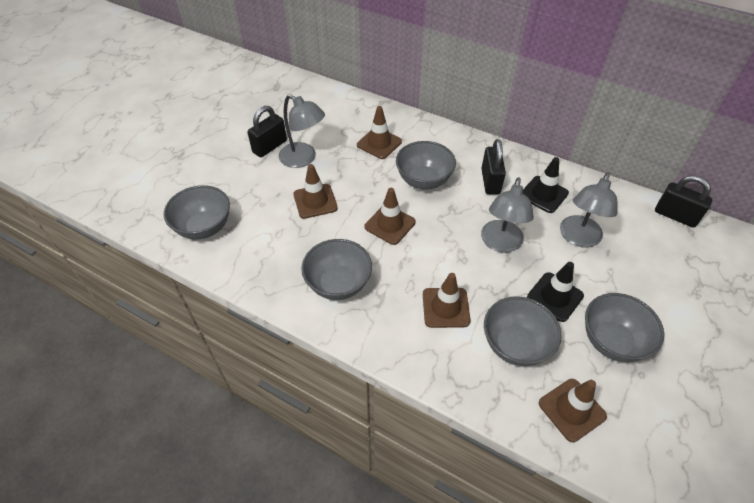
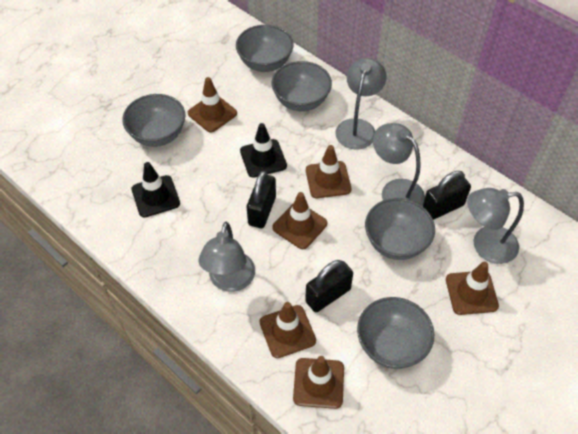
brown traffic cone: 5 -> 6
grey lamp: 3 -> 4

